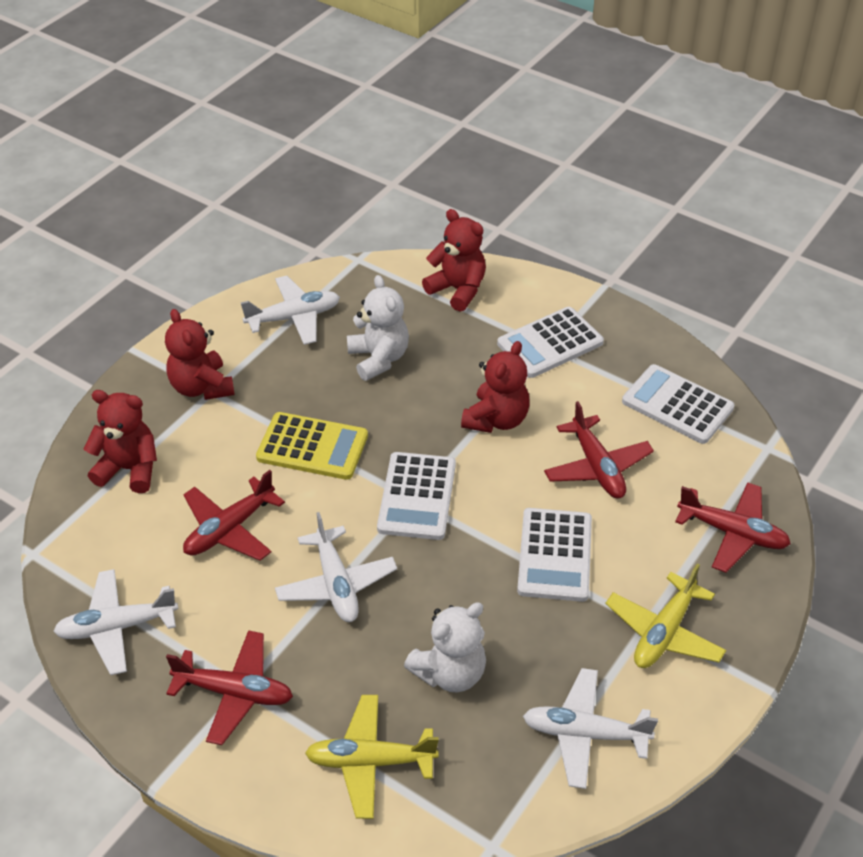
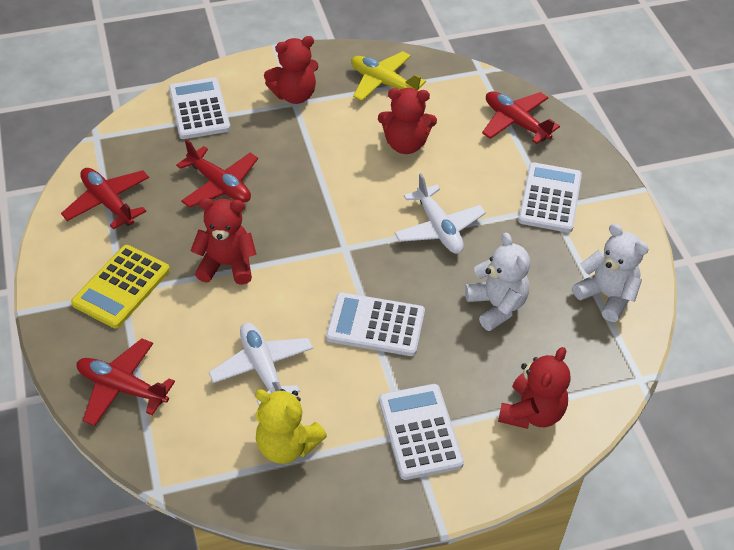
white plane: 4 -> 2
yellow plane: 2 -> 1
yellow teddy bear: 0 -> 1

